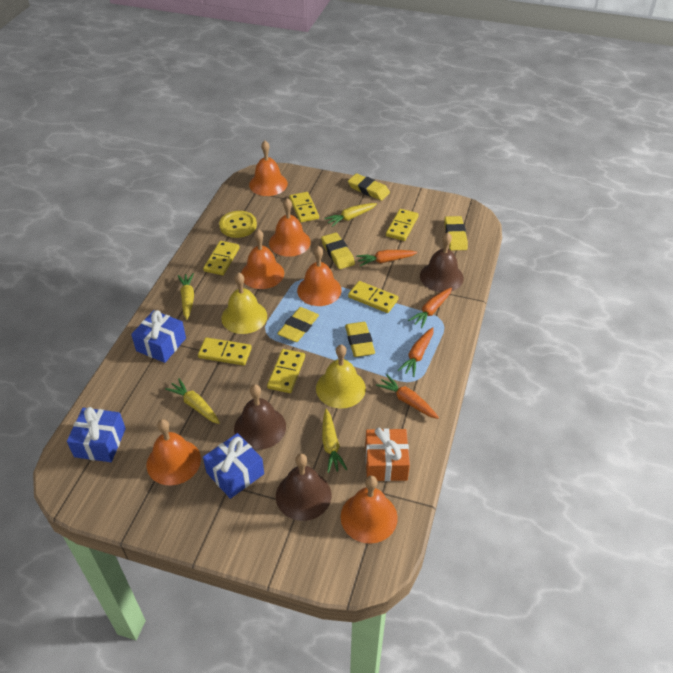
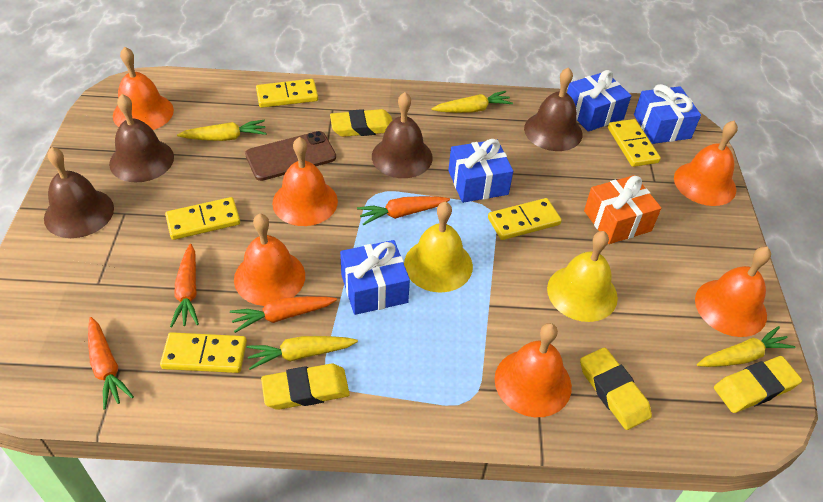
blue gift: 3 -> 4
brown bell: 3 -> 4
brown phone: 0 -> 1
yellow button: 1 -> 0
yellow domino: 6 -> 5
yellow eraser: 5 -> 4

